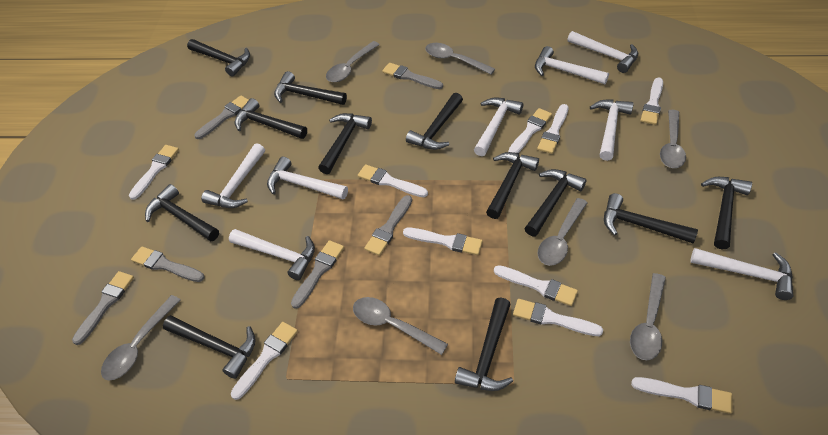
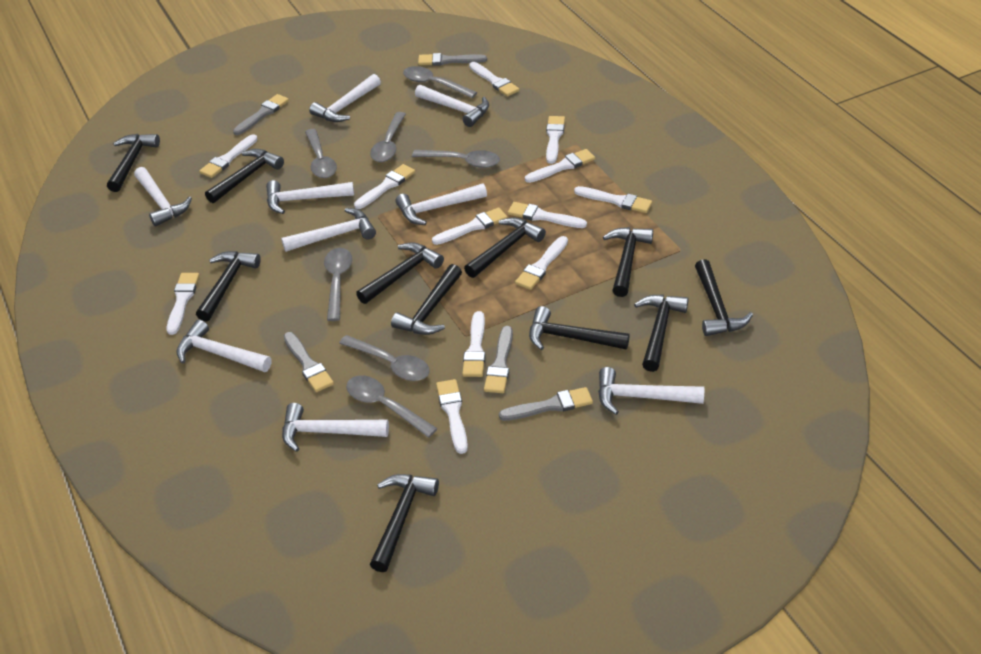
black hammer: 12 -> 11
grey brush: 6 -> 5
white brush: 10 -> 12
white hammer: 8 -> 9

